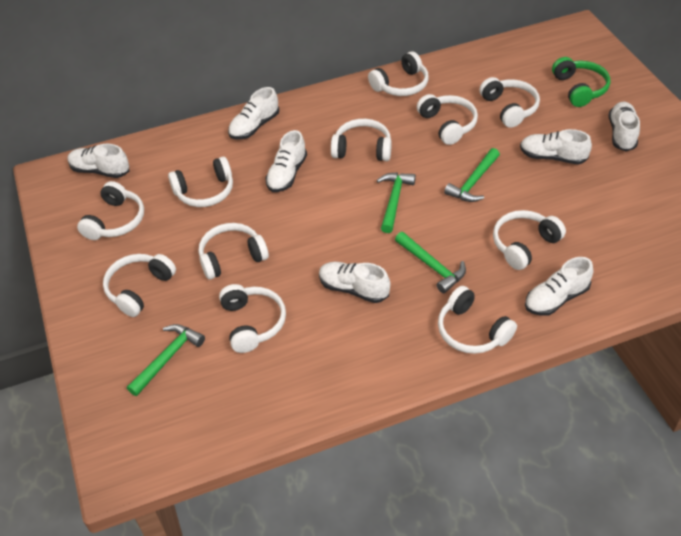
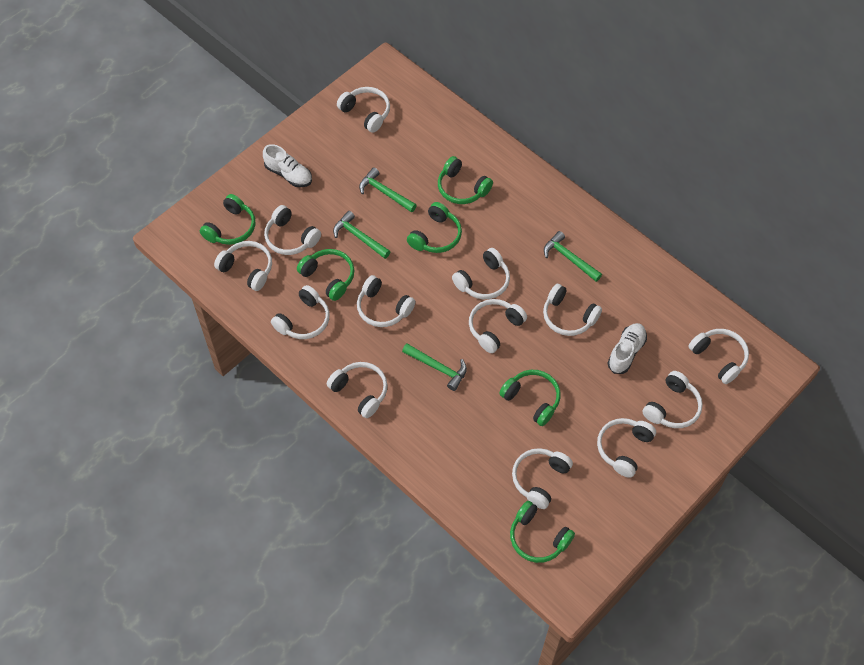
green headphones: 1 -> 6
white headphones: 11 -> 13
white shoe: 7 -> 2

